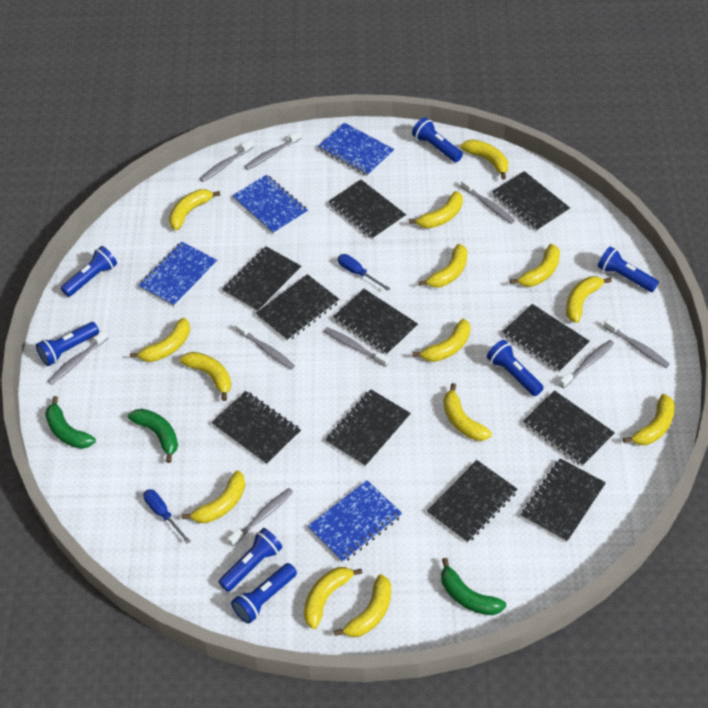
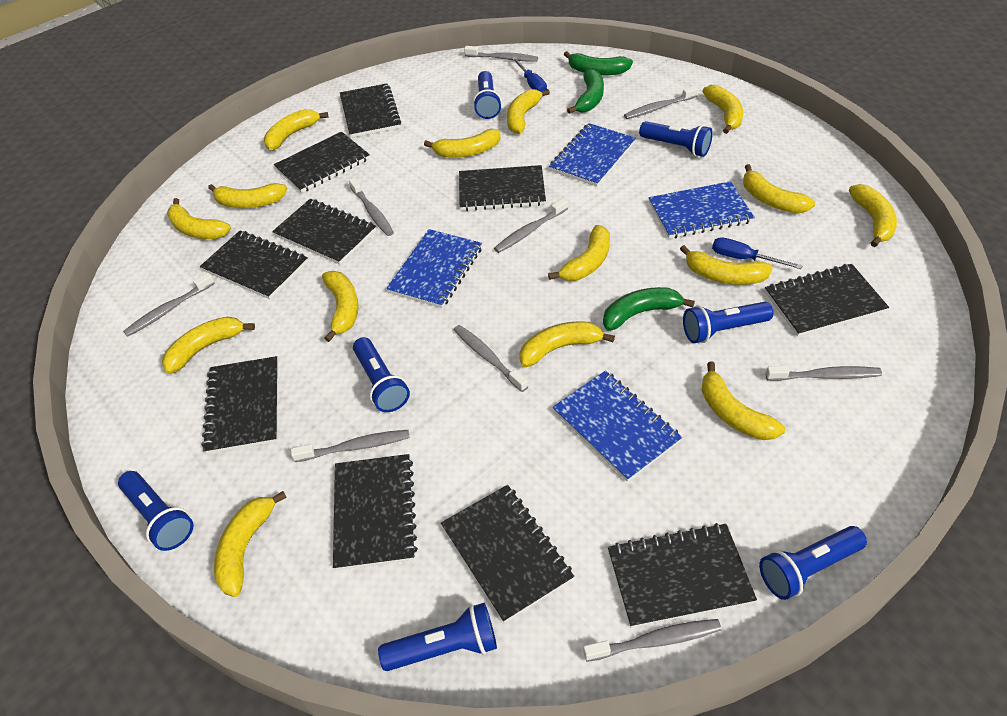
black notebook: 11 -> 10
yellow banana: 14 -> 15

